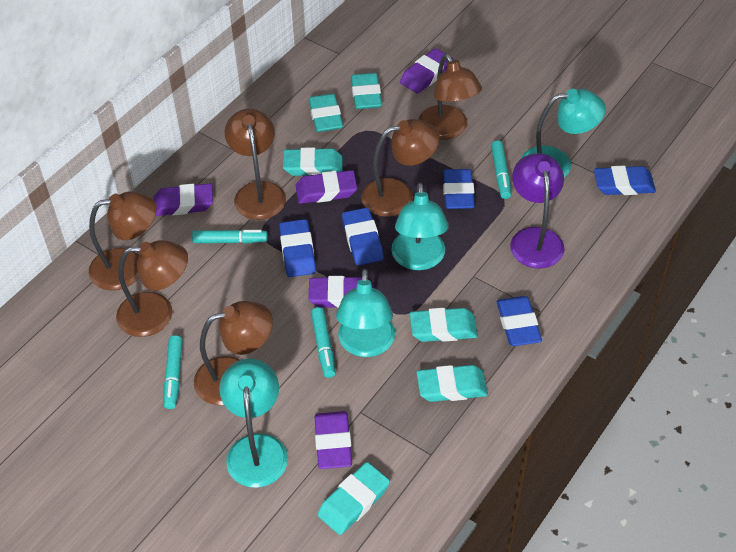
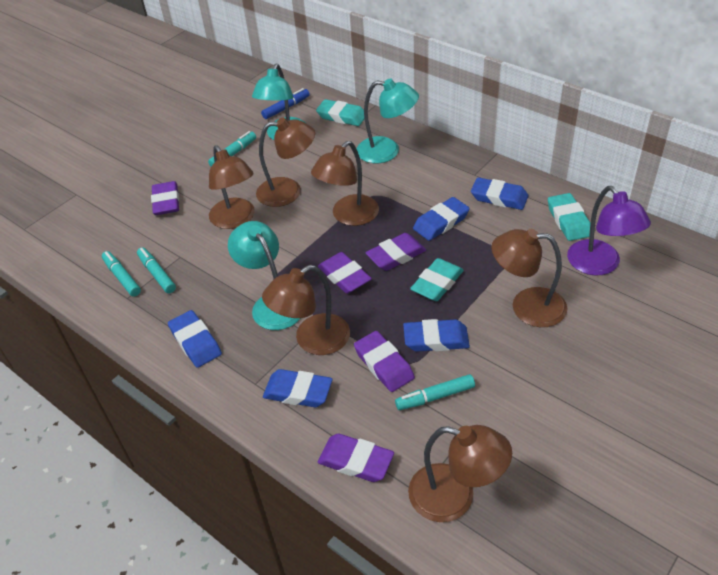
blue marker: 0 -> 1
turquoise eraser: 6 -> 3
turquoise lamp: 4 -> 3

